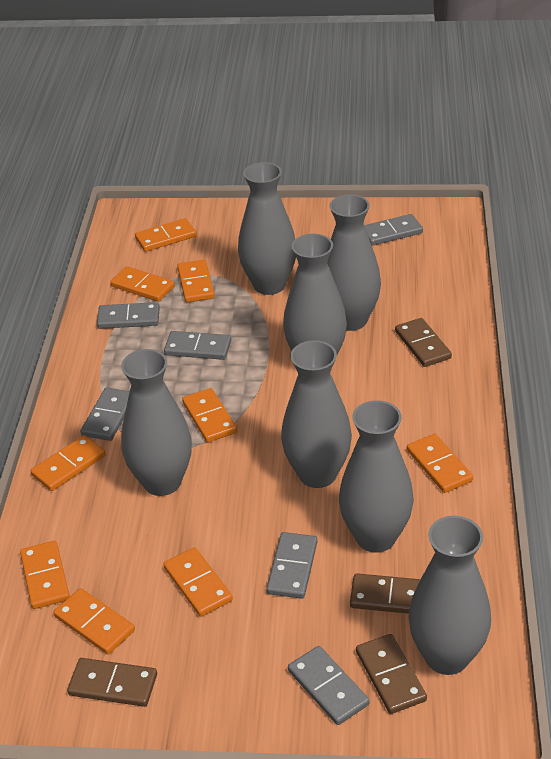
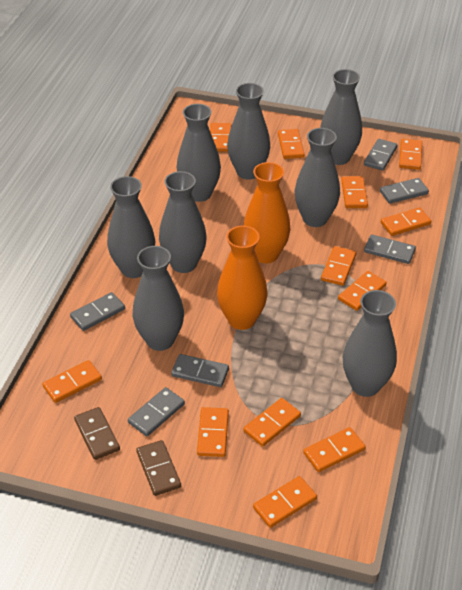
brown domino: 4 -> 2
grey vase: 7 -> 8
orange domino: 9 -> 12
orange vase: 0 -> 2

